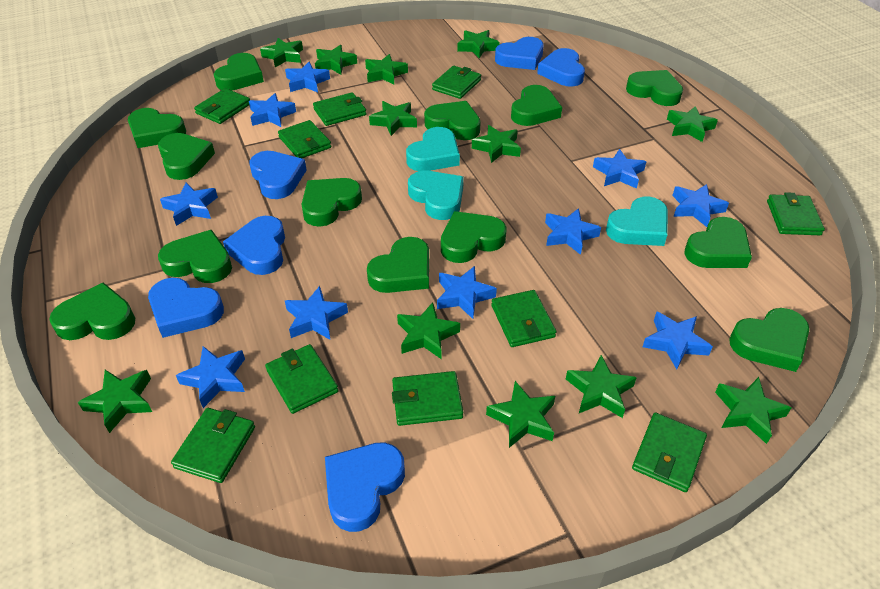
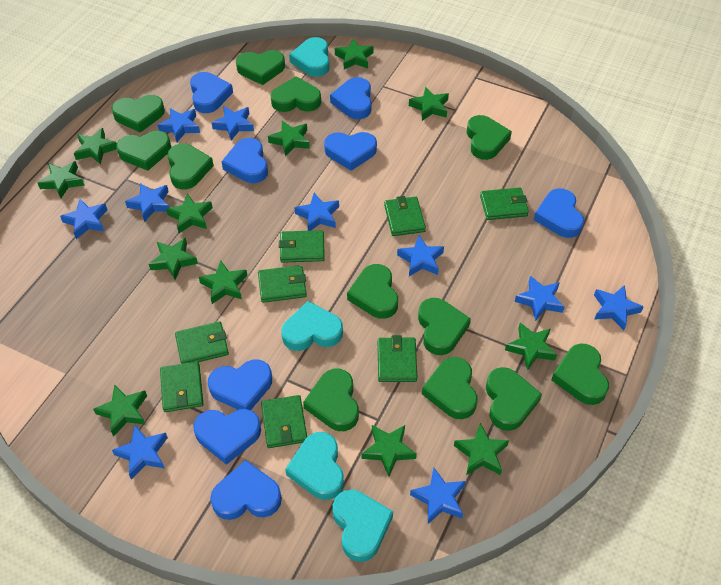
blue heart: 6 -> 8
green heart: 13 -> 12
green wallet: 10 -> 8
turquoise heart: 3 -> 4

